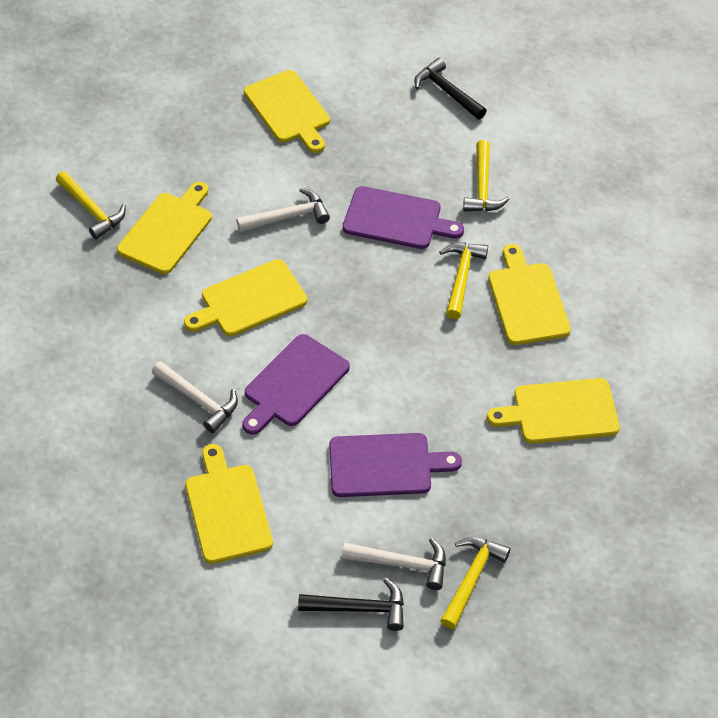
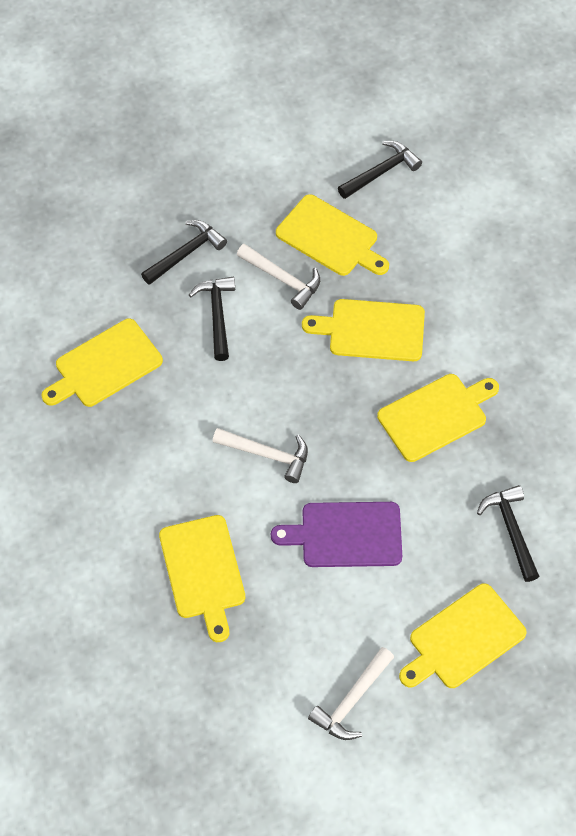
black hammer: 2 -> 4
purple cutting board: 3 -> 1
yellow hammer: 4 -> 0

